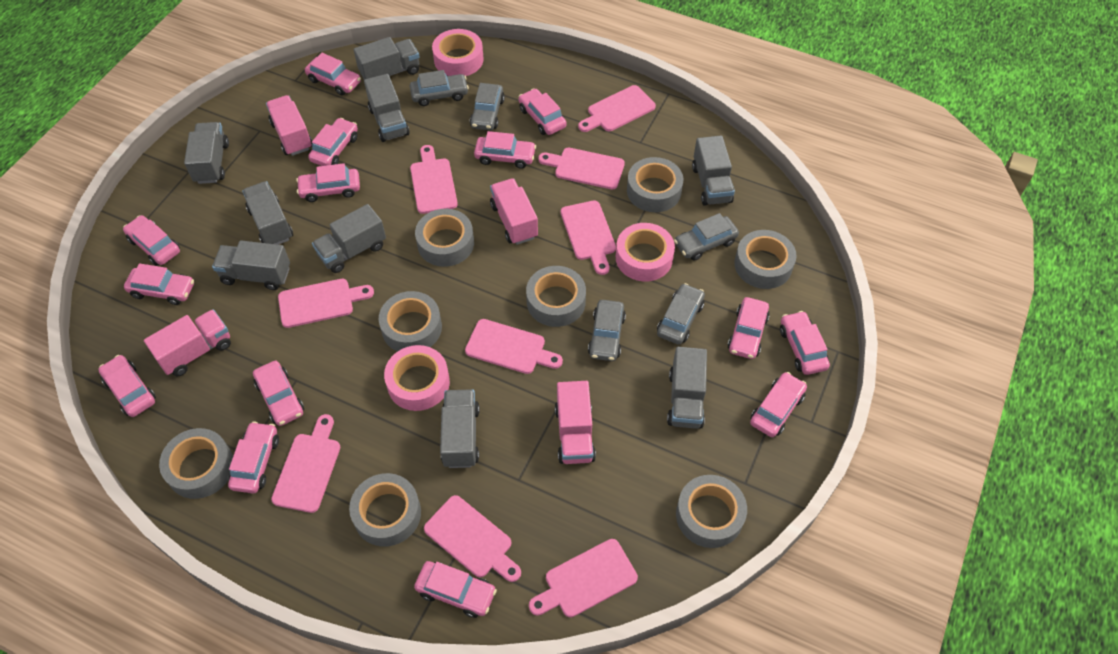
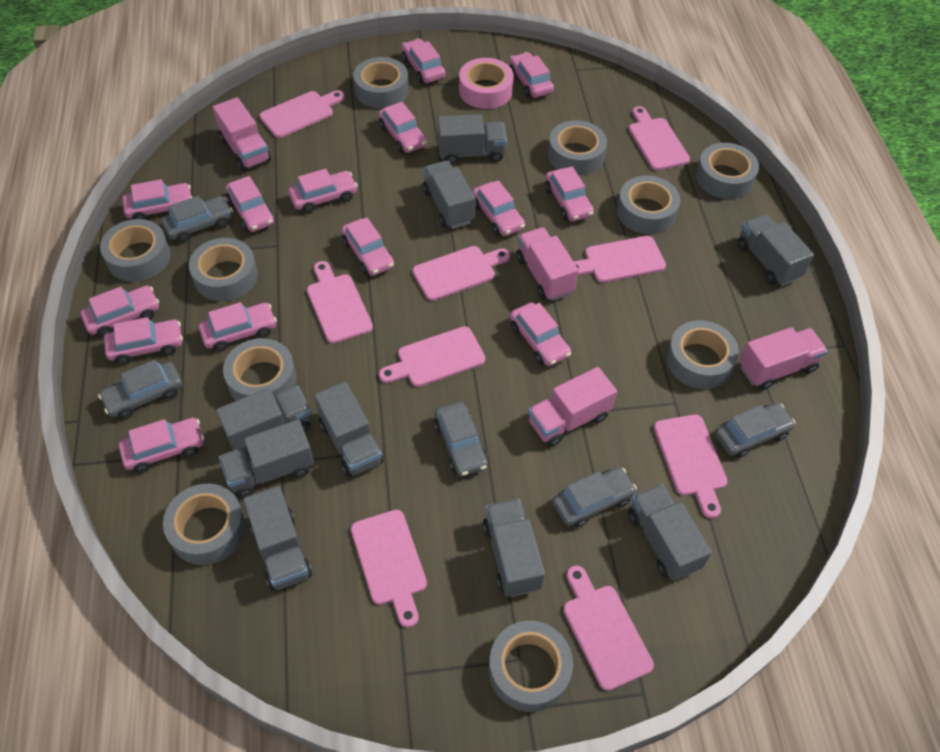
grey tape: 8 -> 10
pink tape: 3 -> 1

